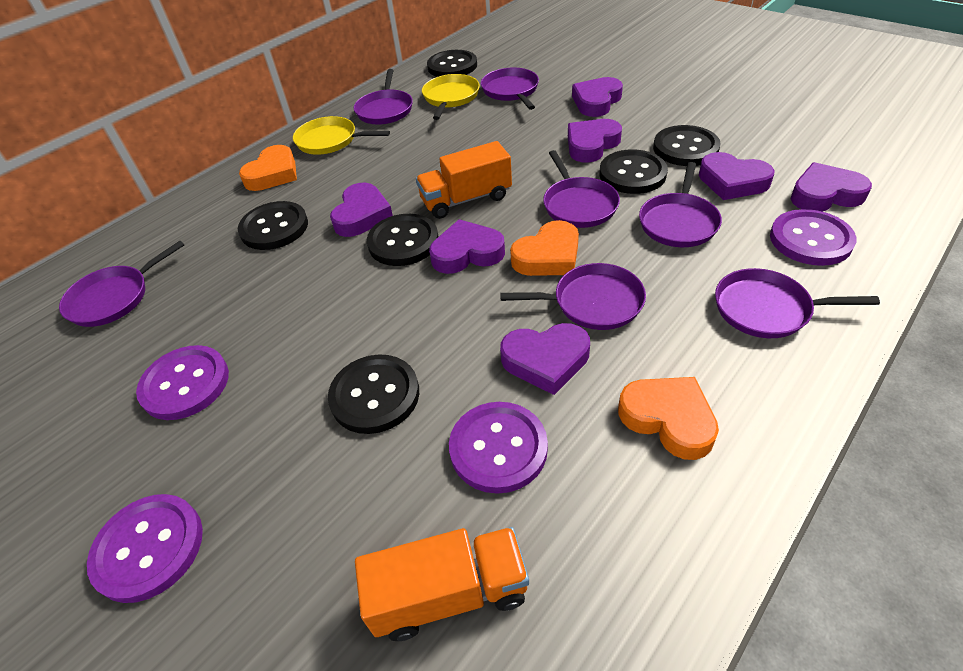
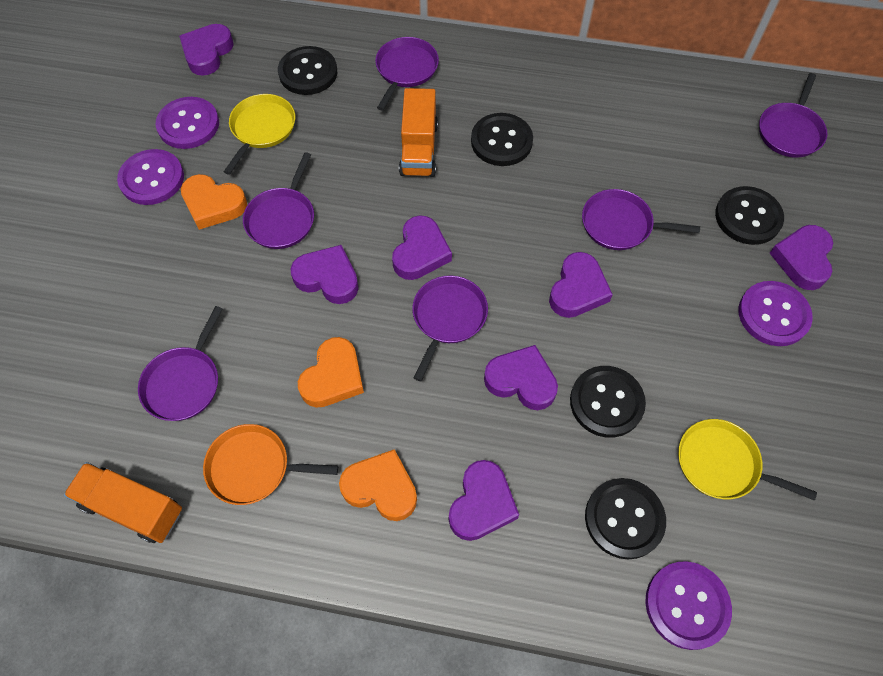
black button: 6 -> 5
orange pan: 0 -> 1
purple pan: 7 -> 6

